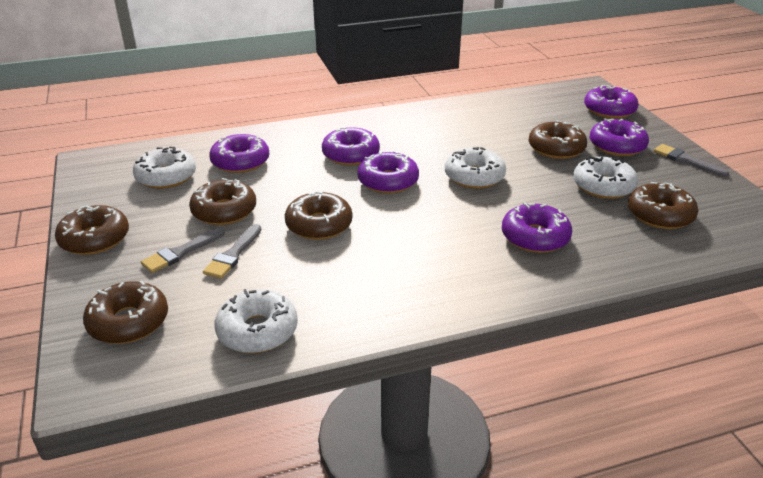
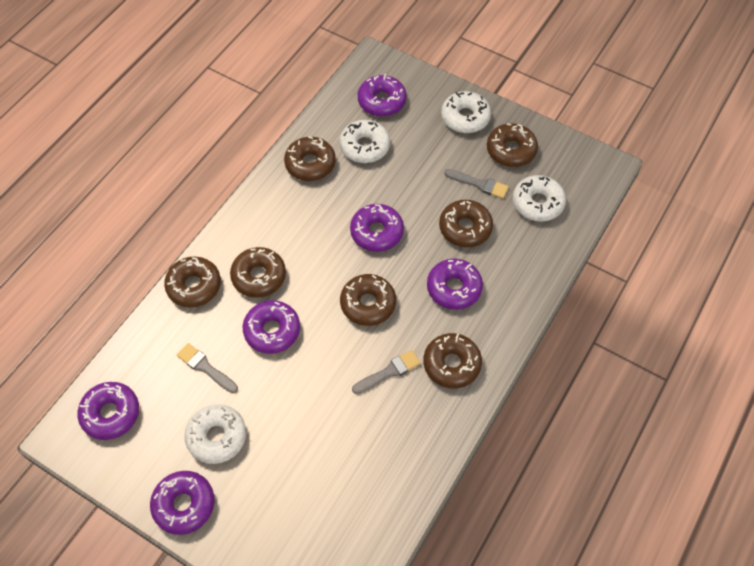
brown donut: 6 -> 7

